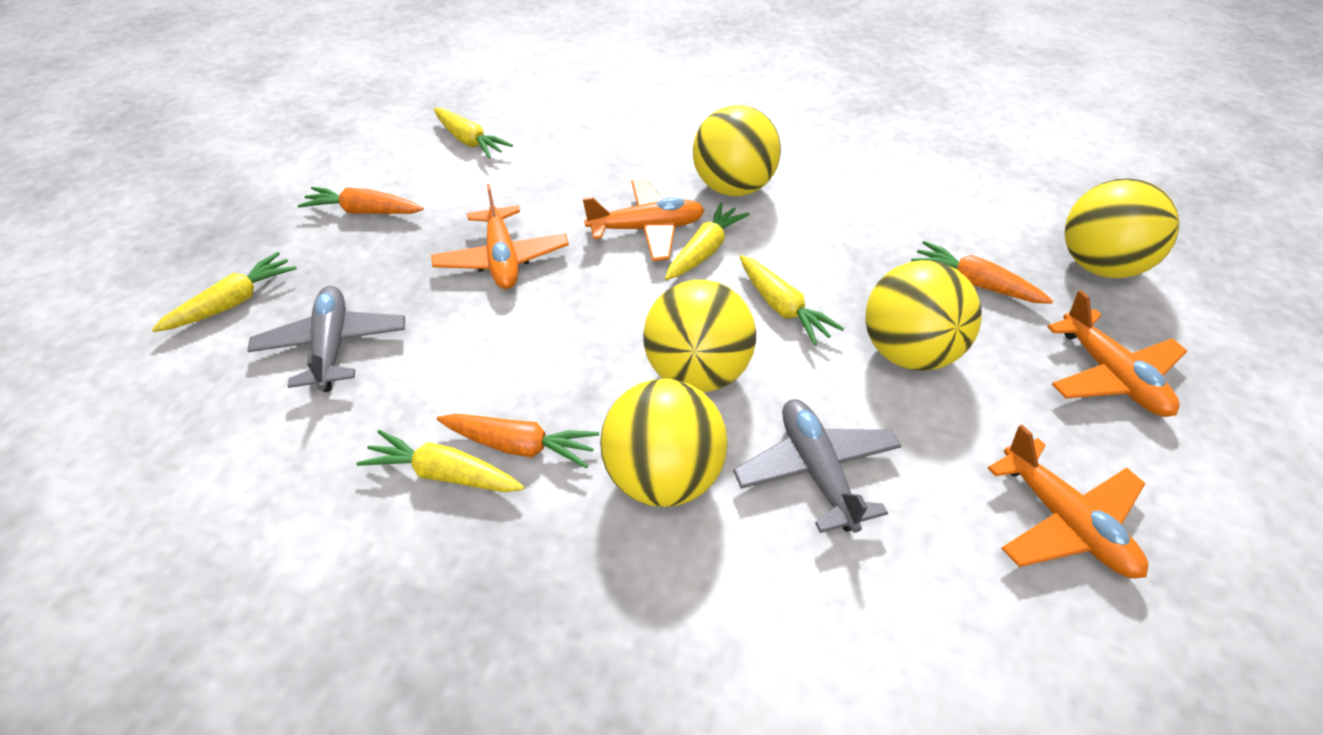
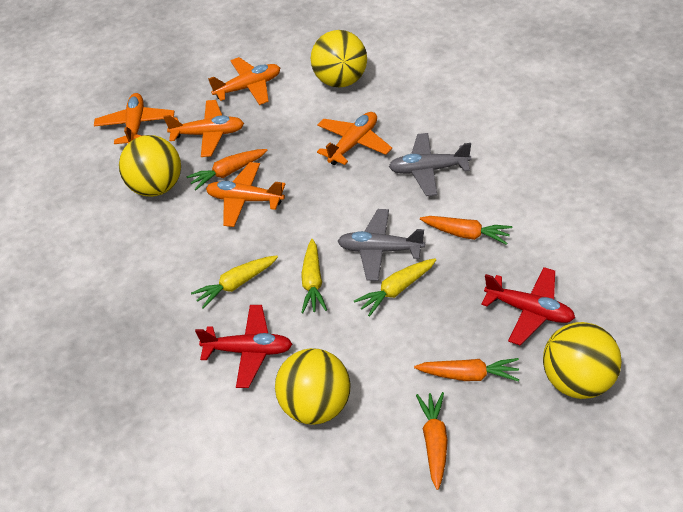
orange carrot: 3 -> 4
orange plane: 4 -> 5
red plane: 0 -> 2
yellow ball: 5 -> 4
yellow carrot: 5 -> 3

